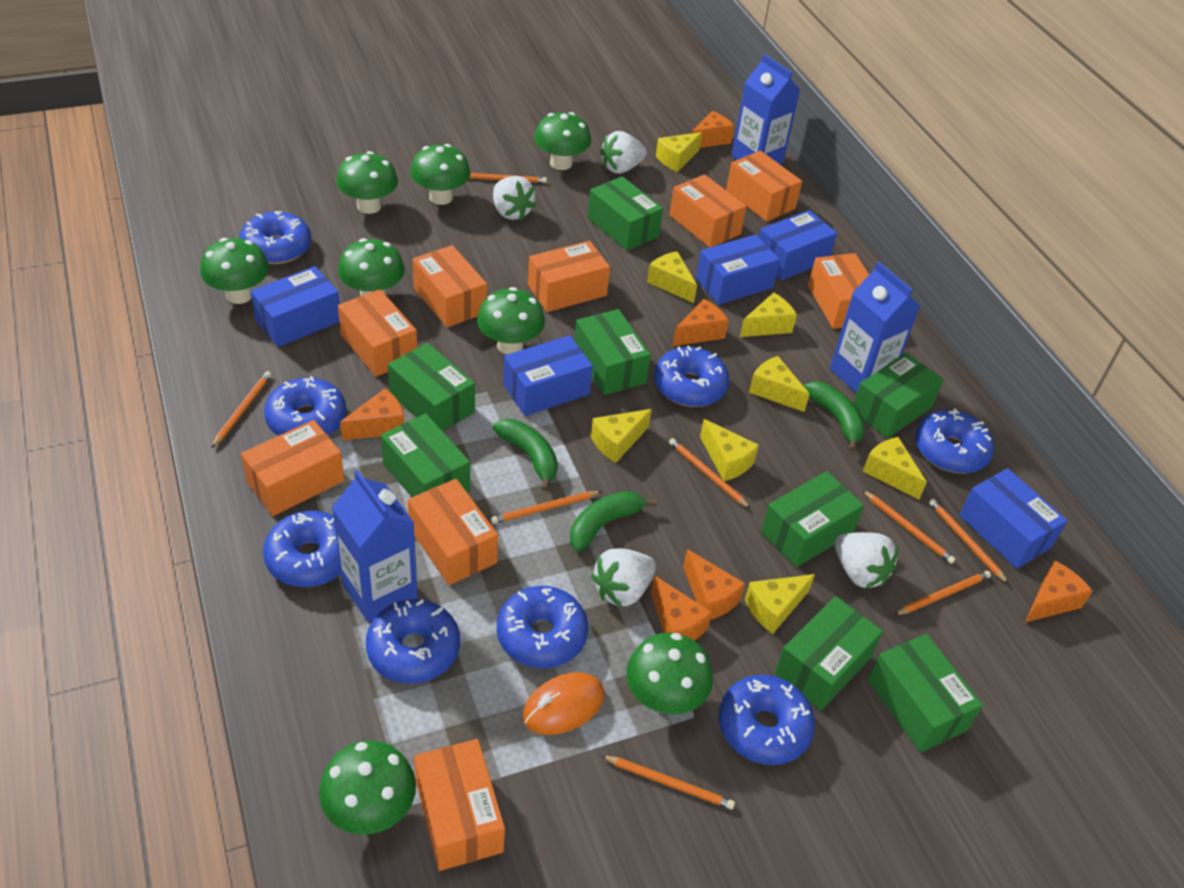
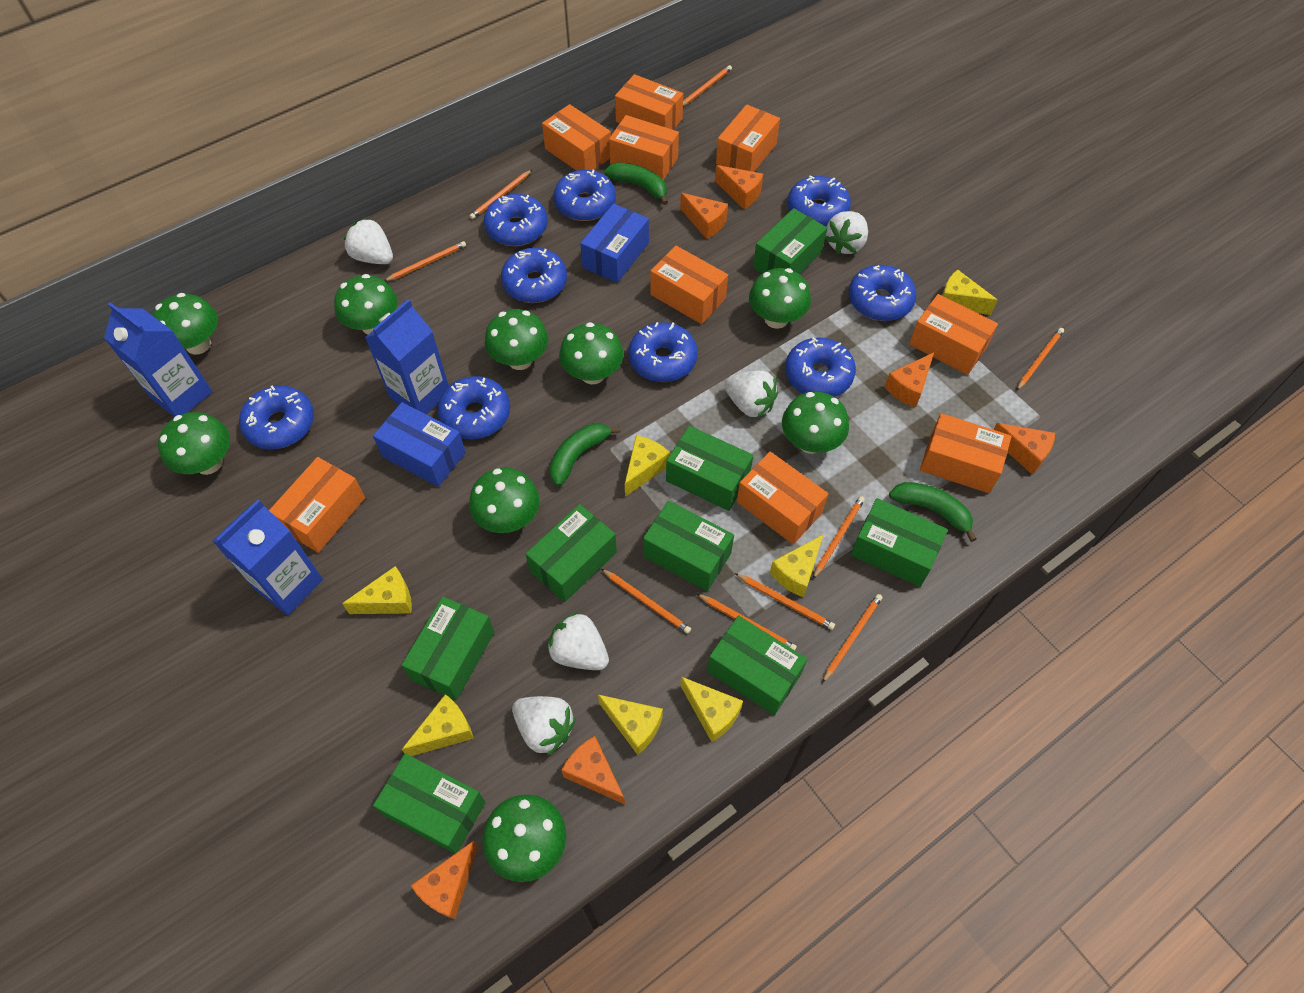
blue box: 5 -> 2
blue donut: 8 -> 9
green mushroom: 8 -> 9
orange mouse: 1 -> 0
orange pencil: 8 -> 9
white strawberry: 4 -> 5
yellow cheese: 8 -> 7

